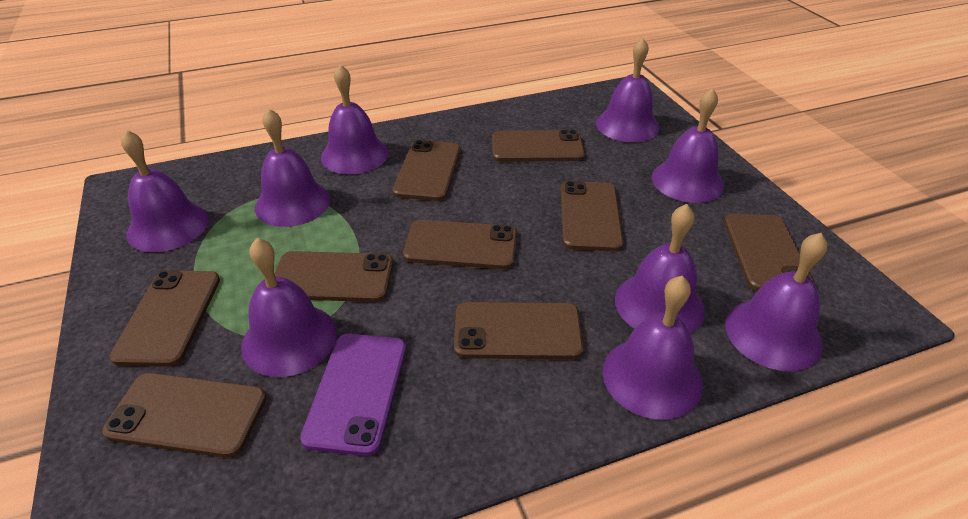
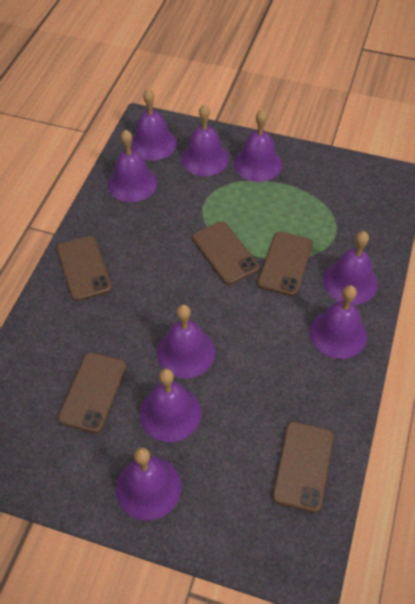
brown phone: 9 -> 5
purple phone: 1 -> 0

